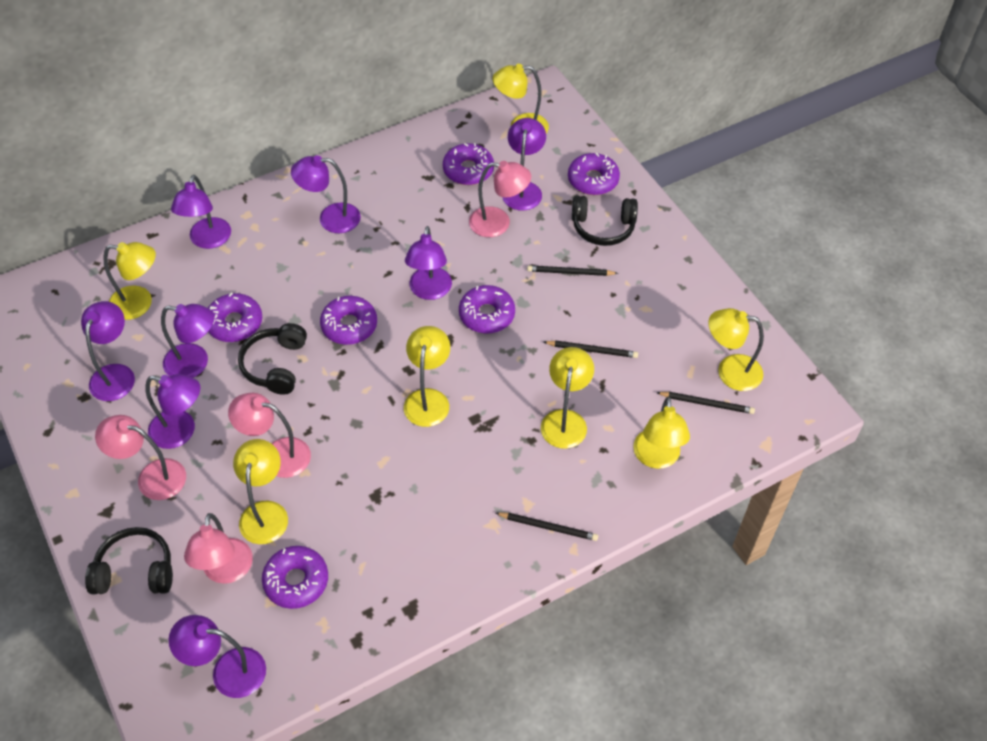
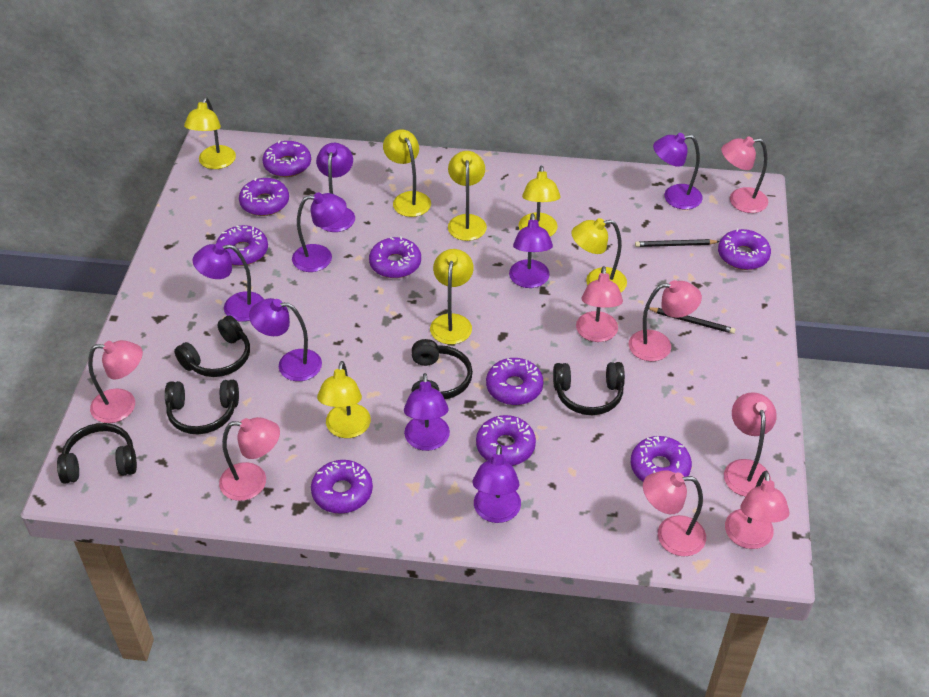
black headphones: 3 -> 5
black pencil: 4 -> 2
pink lamp: 4 -> 8
purple donut: 6 -> 9

